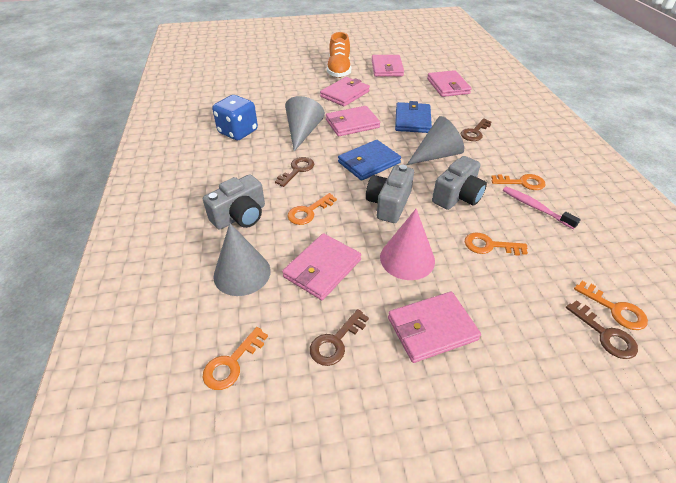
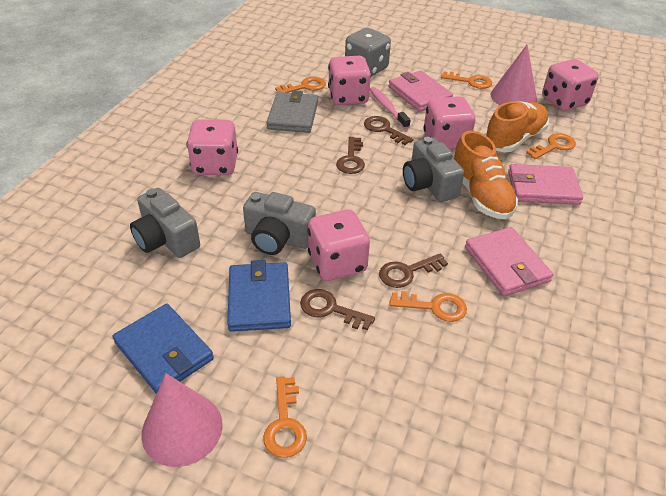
blue dice: 1 -> 0
grey cone: 3 -> 0
grey dice: 0 -> 1
grey wallet: 0 -> 1
orange shoe: 1 -> 2
pink cone: 1 -> 2
pink dice: 0 -> 5
pink wallet: 6 -> 3

